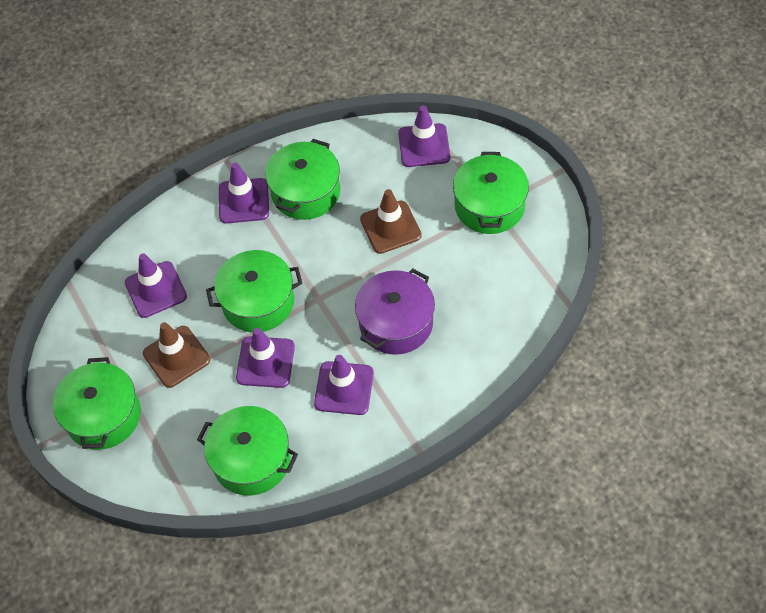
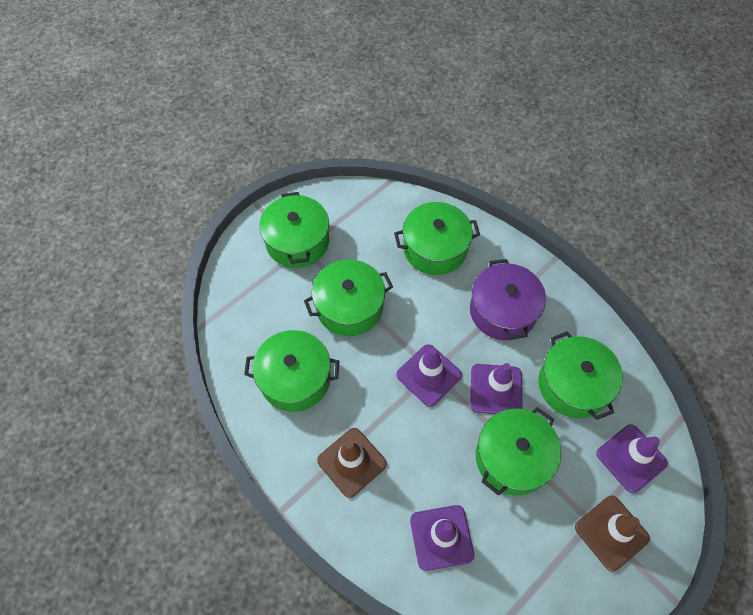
green pot: 5 -> 6
purple traffic cone: 5 -> 4

